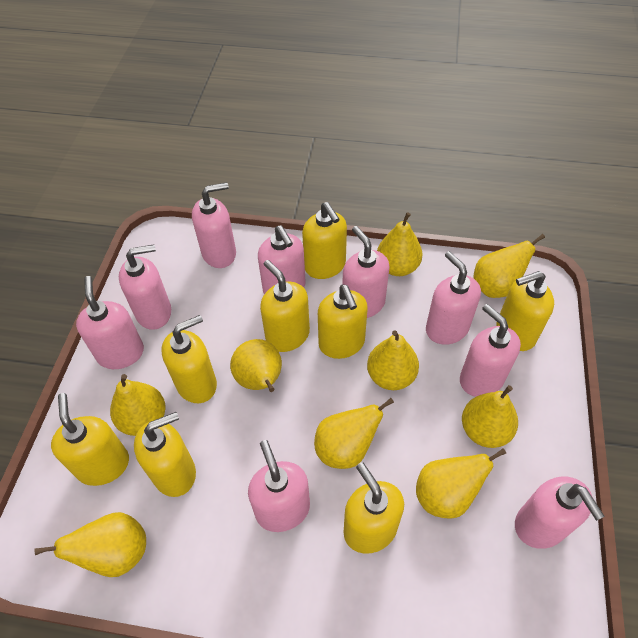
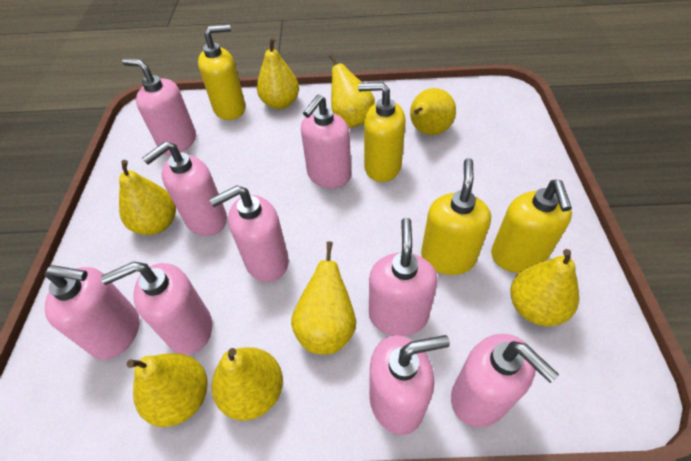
yellow pear: 9 -> 8
yellow soap dispenser: 8 -> 4

